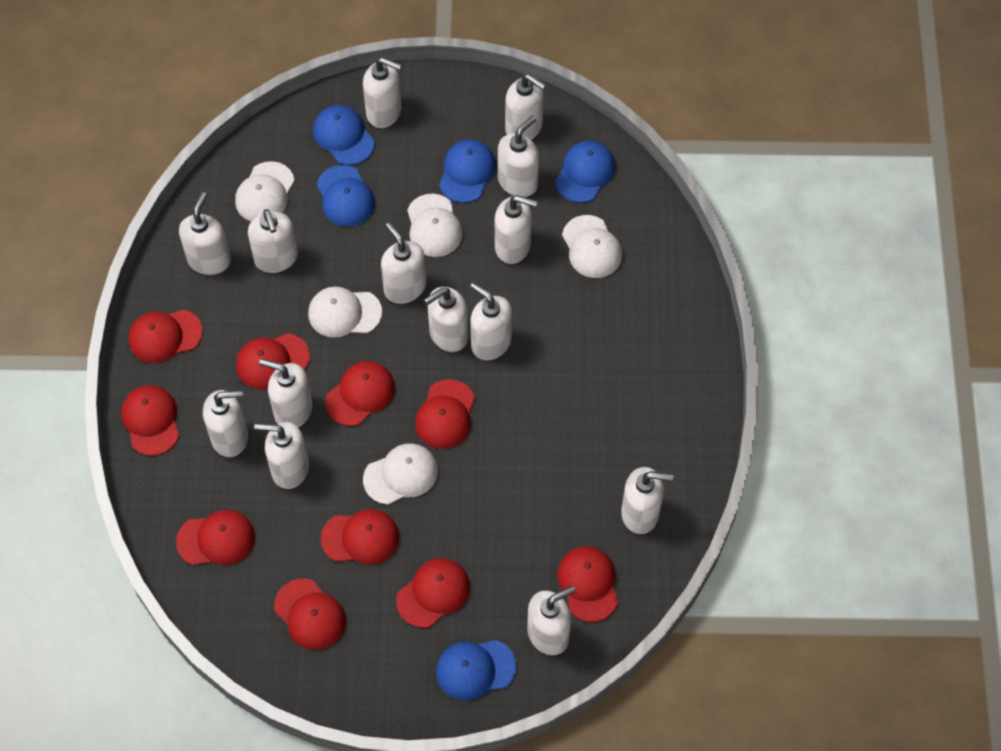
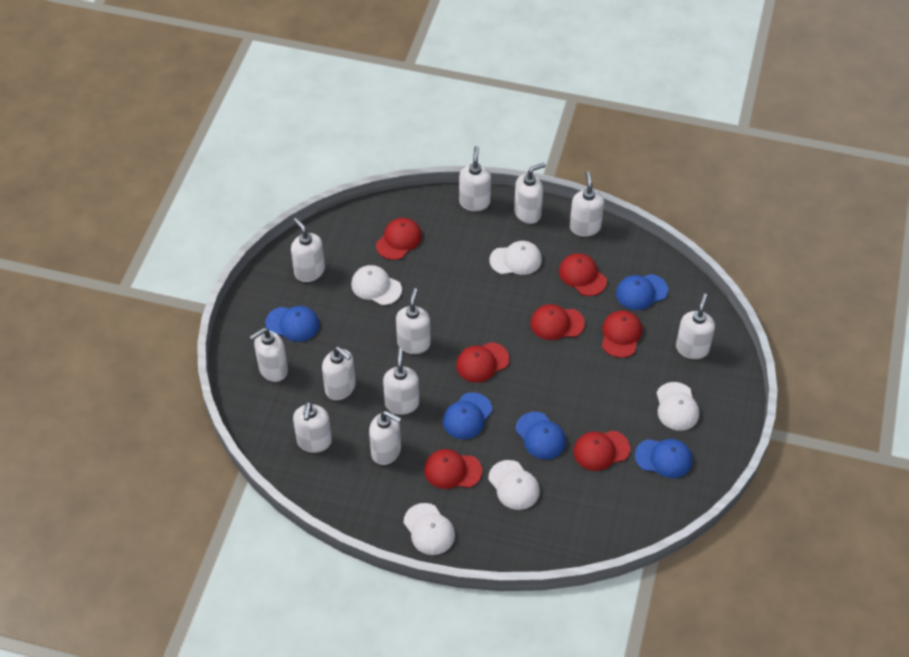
red cap: 10 -> 7
white soap dispenser: 14 -> 11

